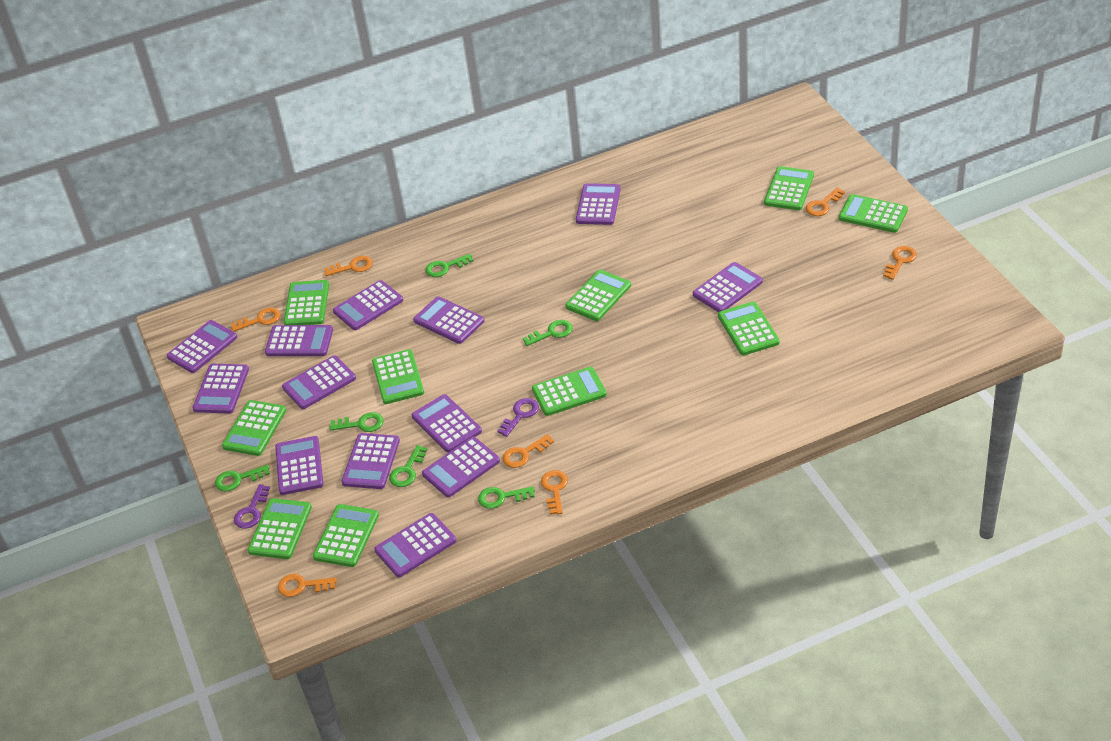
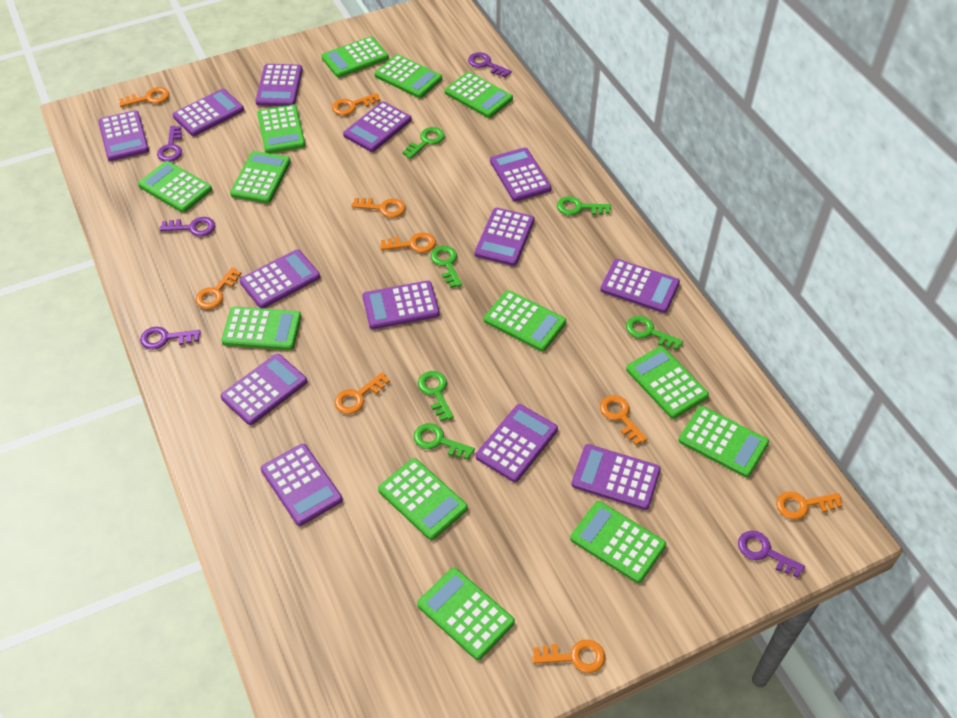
green calculator: 10 -> 13
orange key: 7 -> 9
purple key: 2 -> 5

